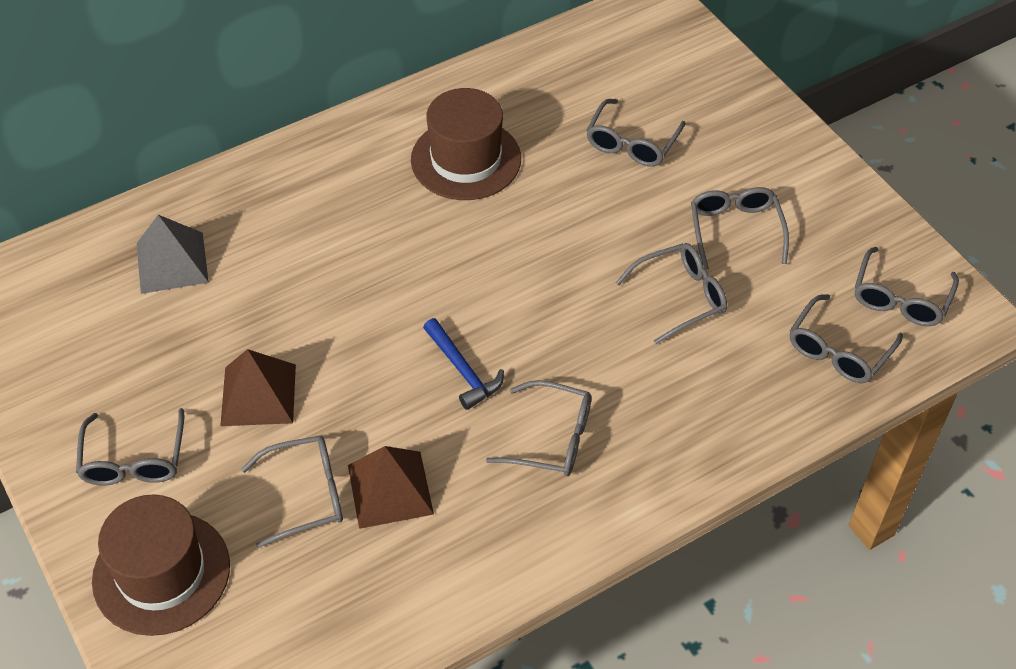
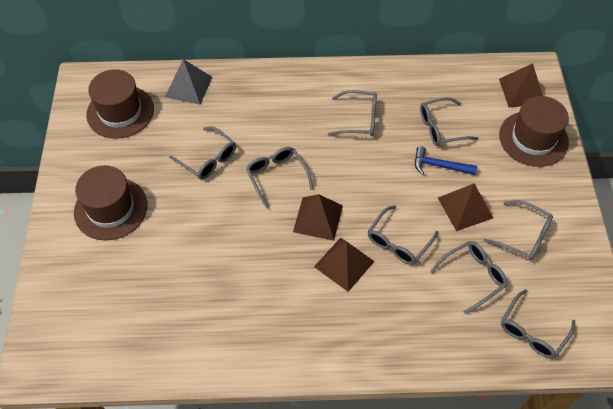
brown hat: 2 -> 3
brown pyramid: 2 -> 4

